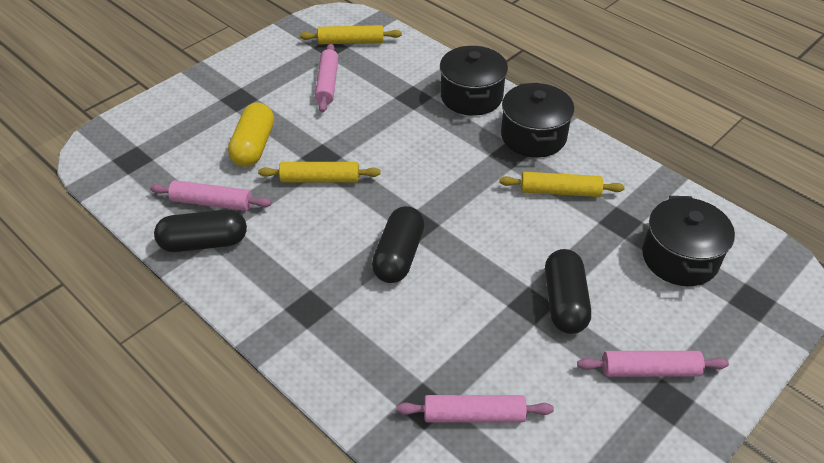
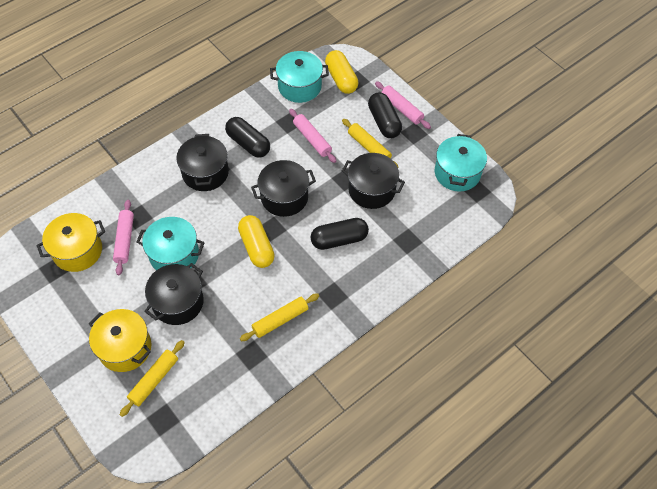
black pot: 3 -> 4
pink rolling pin: 4 -> 3
turquoise pot: 0 -> 3
yellow capsule: 1 -> 2
yellow pot: 0 -> 2

